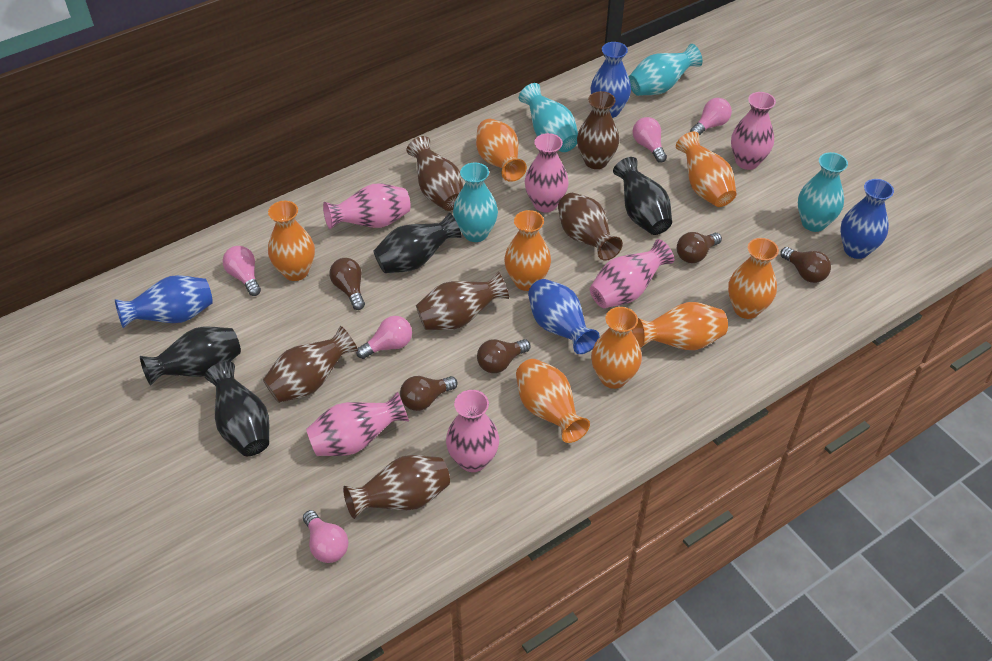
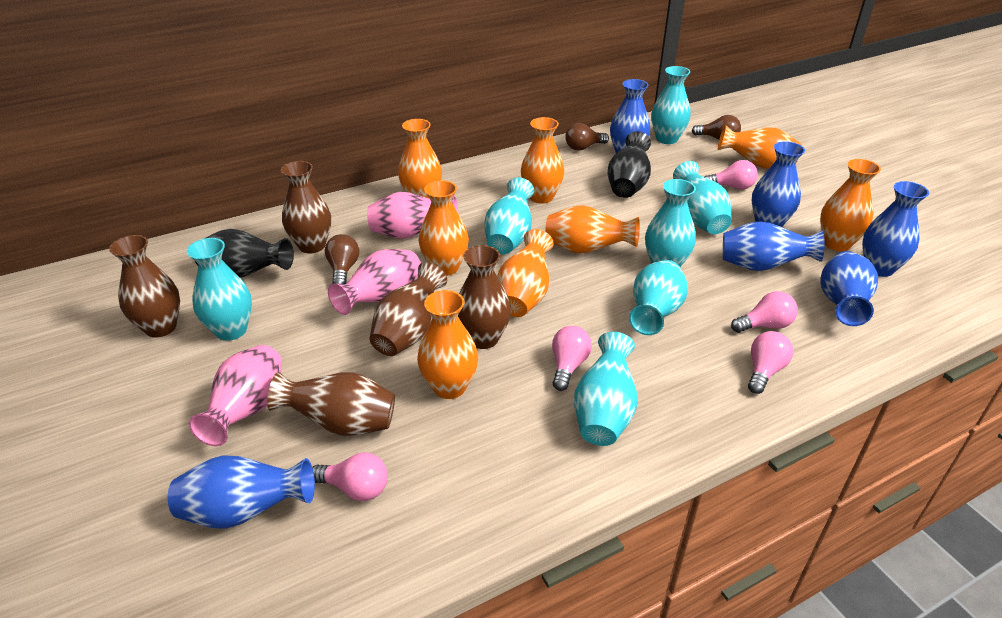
black vase: 4 -> 2
blue vase: 4 -> 6
brown light bulb: 5 -> 3
brown vase: 6 -> 5
pink vase: 6 -> 3
turquoise vase: 4 -> 7

